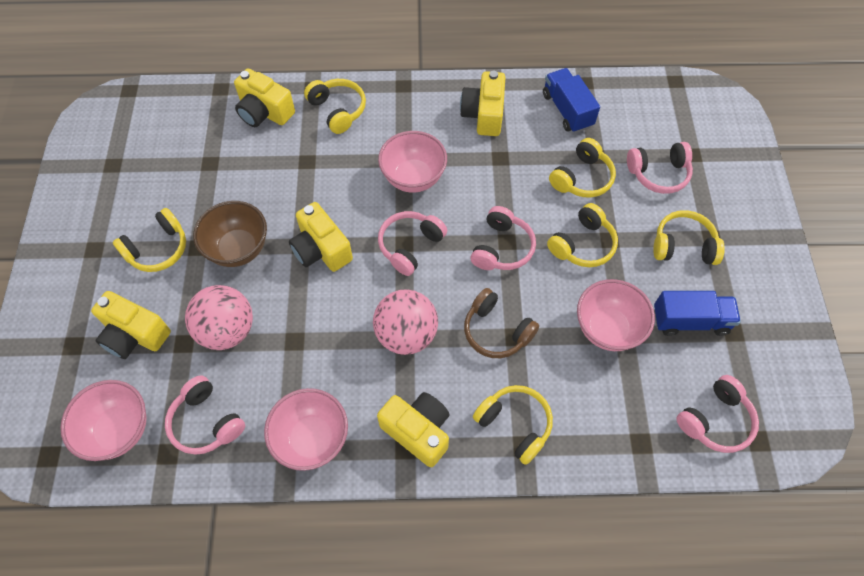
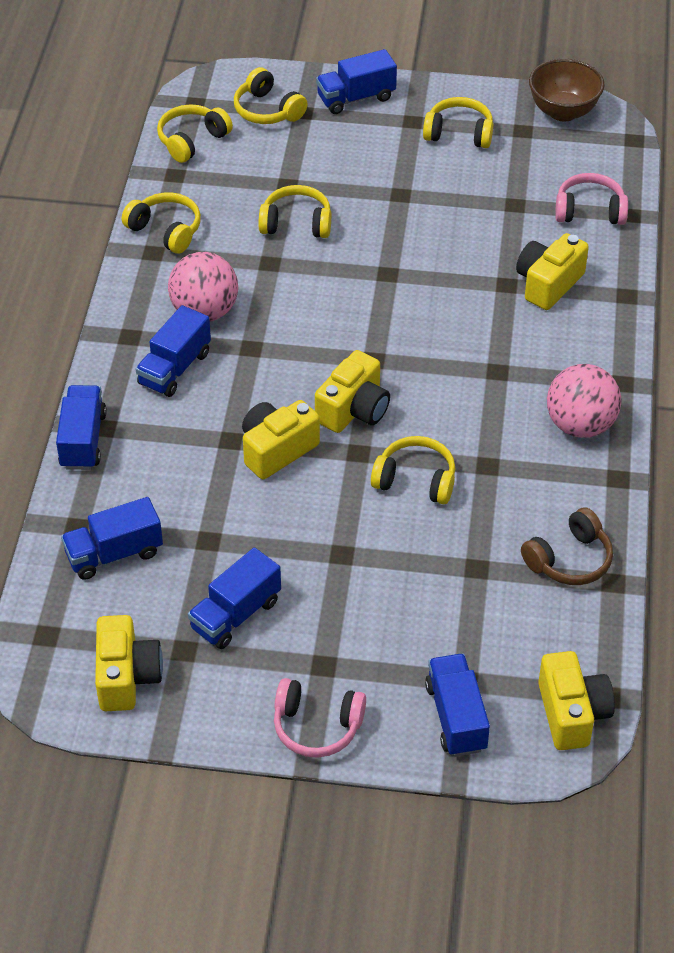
blue truck: 2 -> 6
pink bowl: 4 -> 0
pink headphones: 5 -> 2

